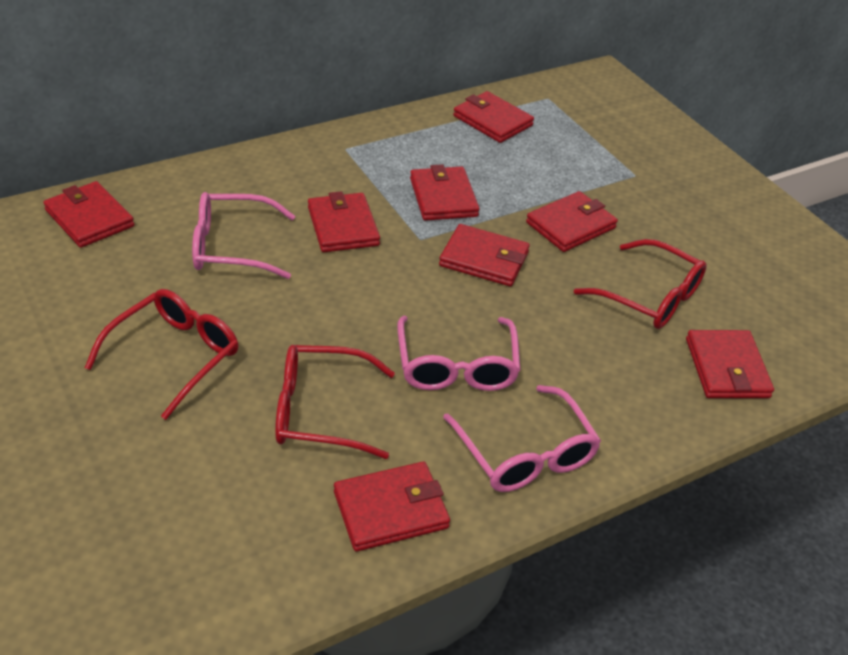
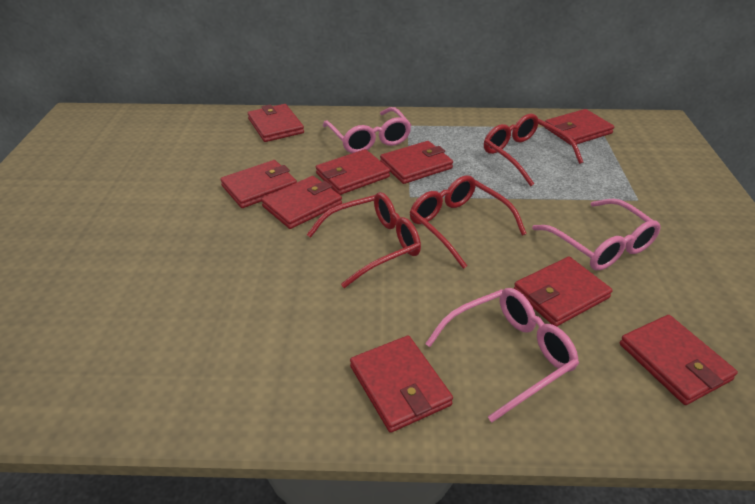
red wallet: 8 -> 9

